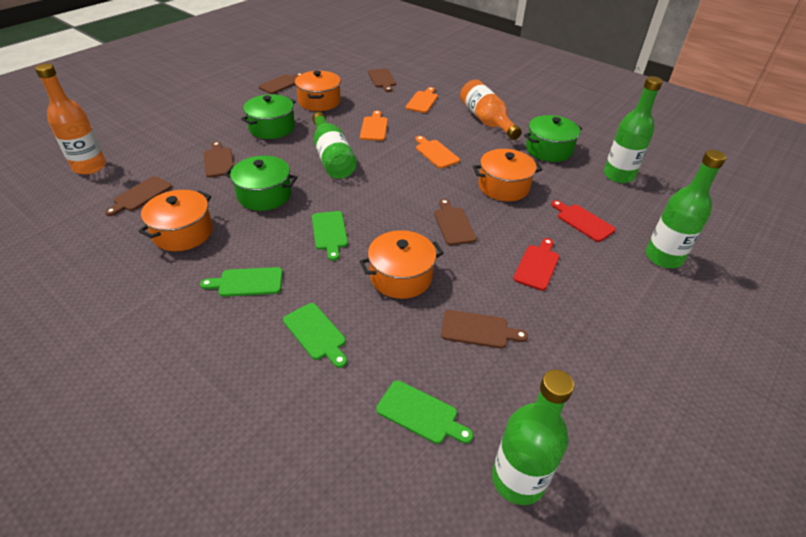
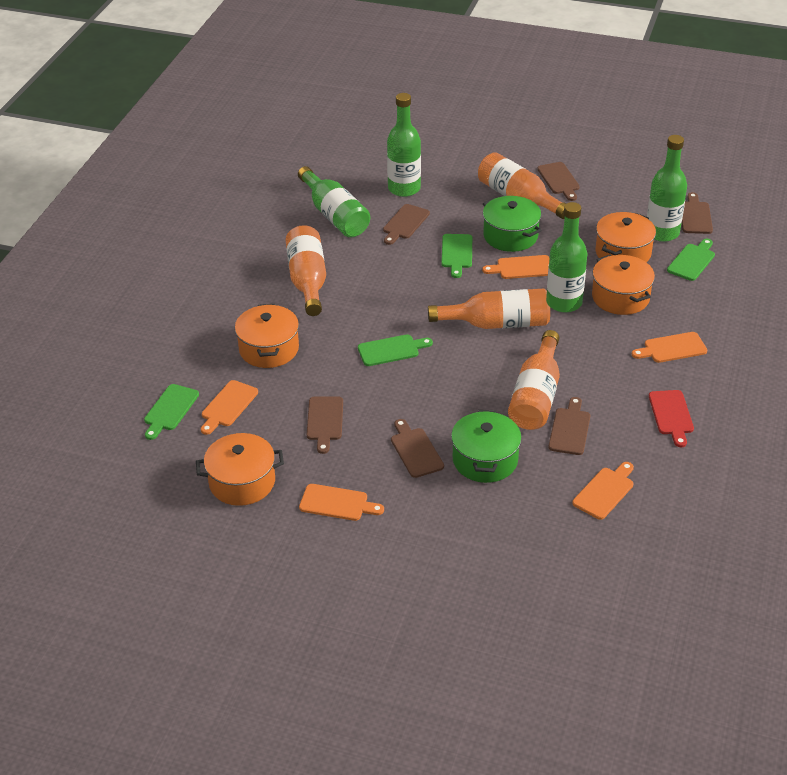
green pot: 3 -> 2
orange bottle: 2 -> 4
orange cutting board: 3 -> 5
red cutting board: 2 -> 1

